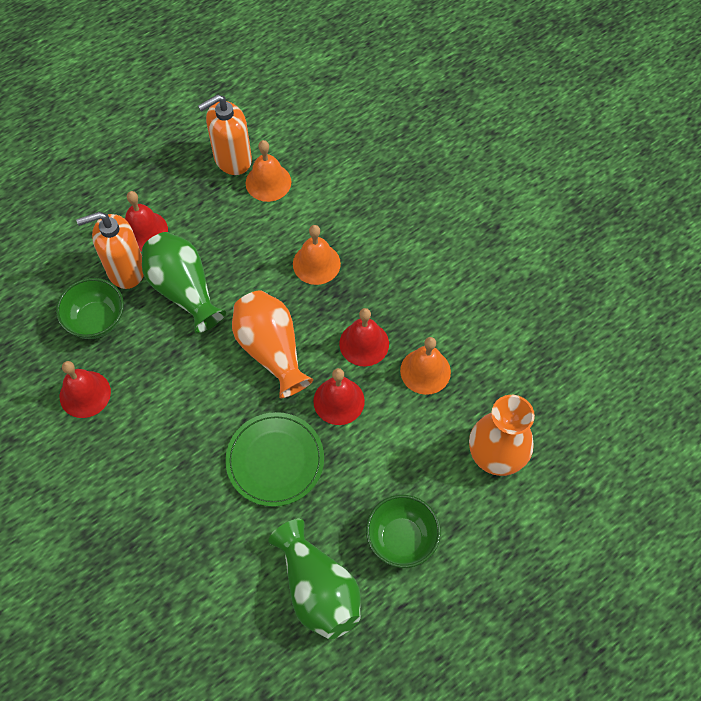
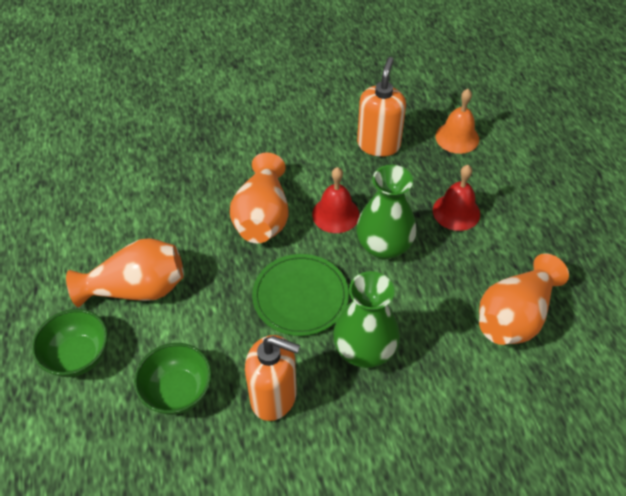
orange bell: 3 -> 1
orange vase: 2 -> 3
red bell: 4 -> 2

